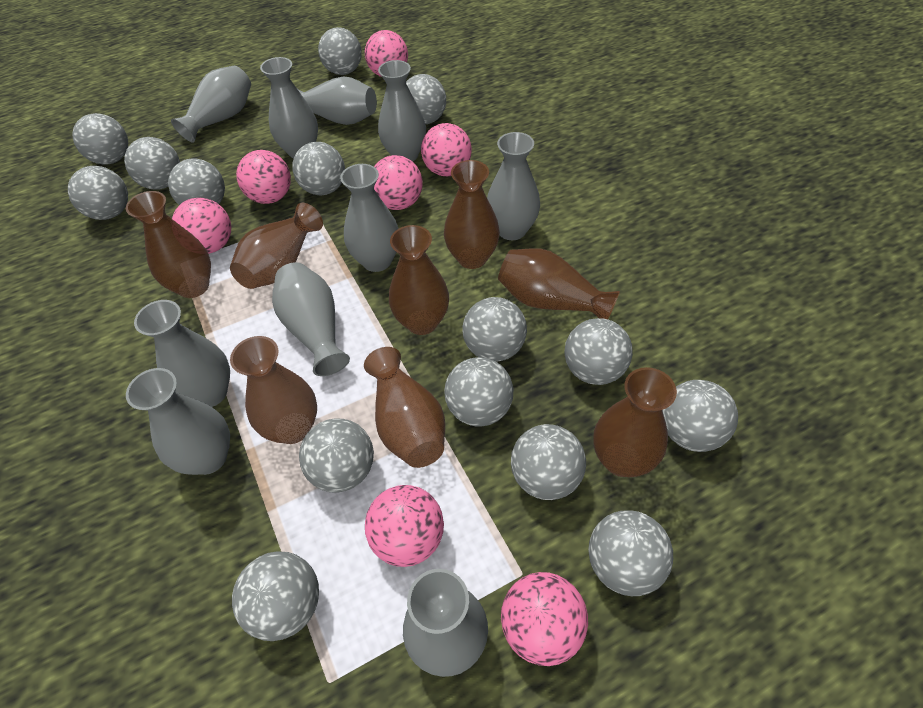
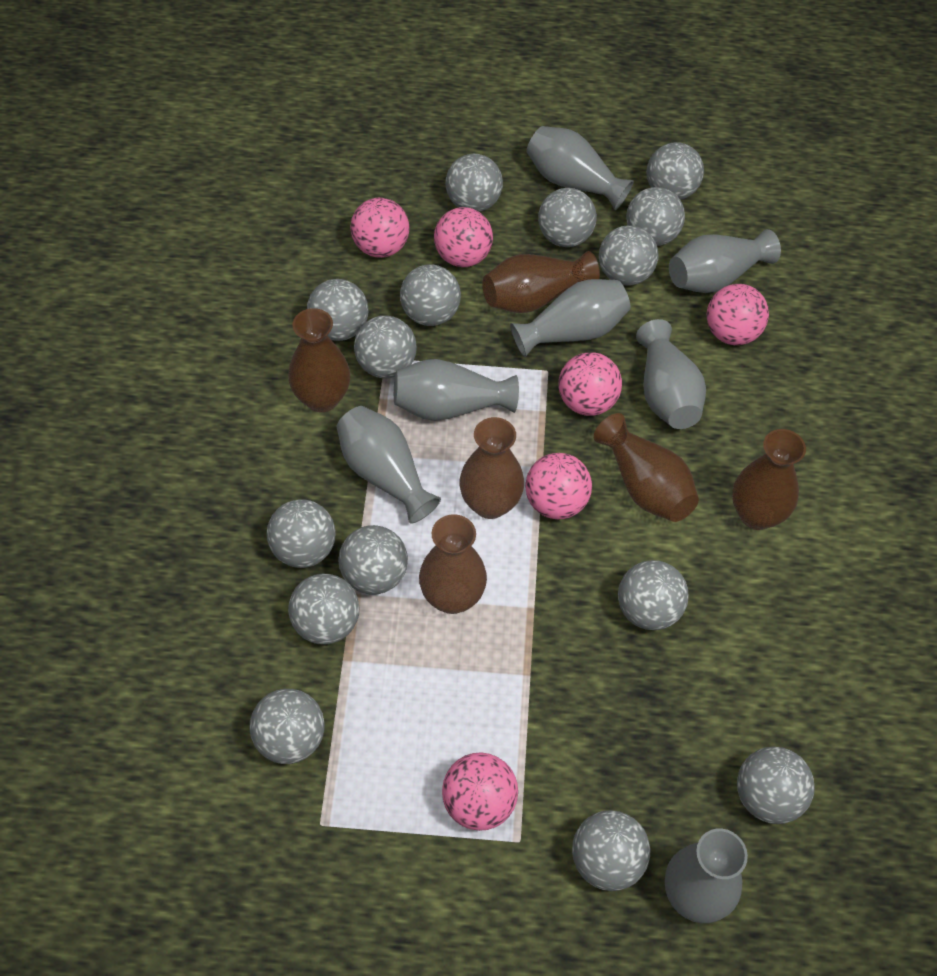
brown vase: 8 -> 6
grey vase: 10 -> 7
pink ball: 7 -> 6

